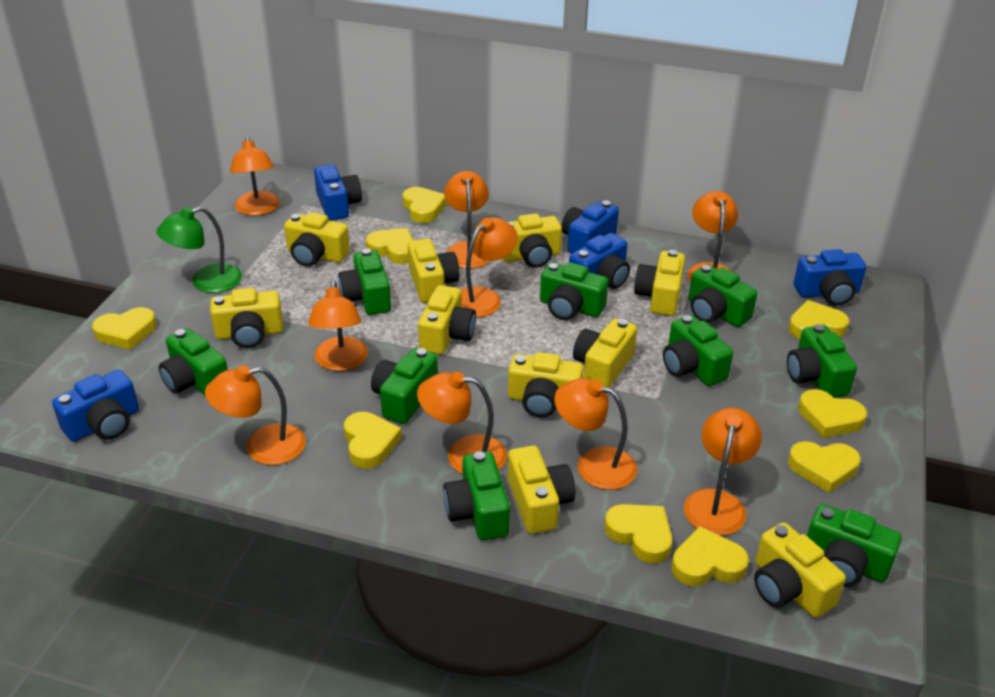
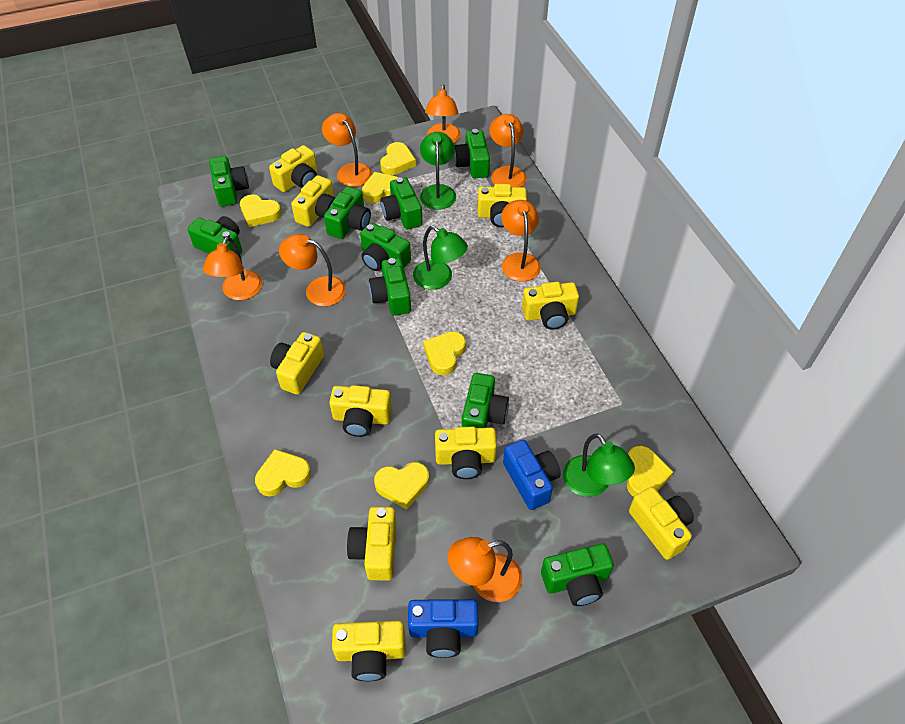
blue camera: 5 -> 2
green lamp: 1 -> 3
orange lamp: 9 -> 7
yellow heart: 9 -> 7

